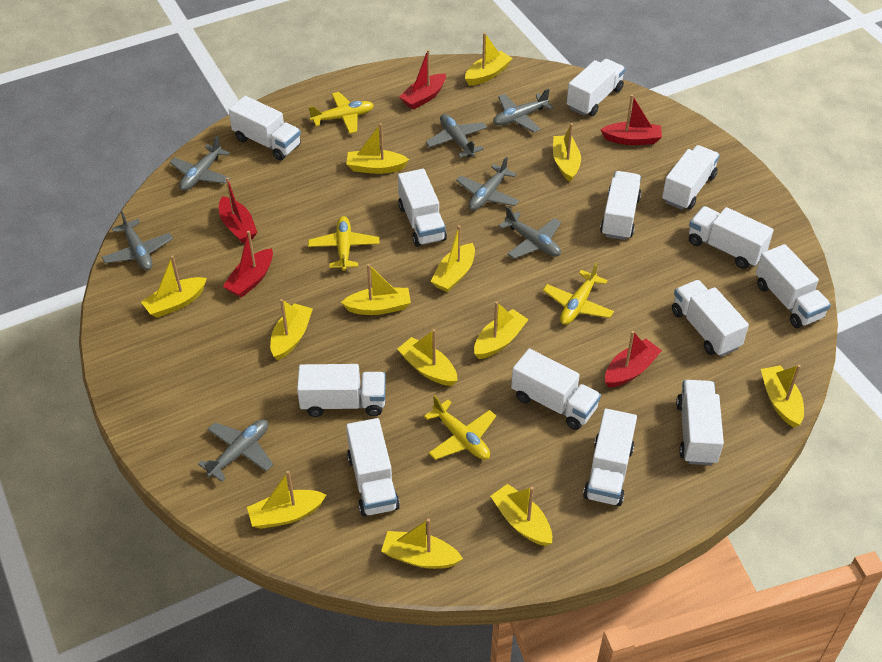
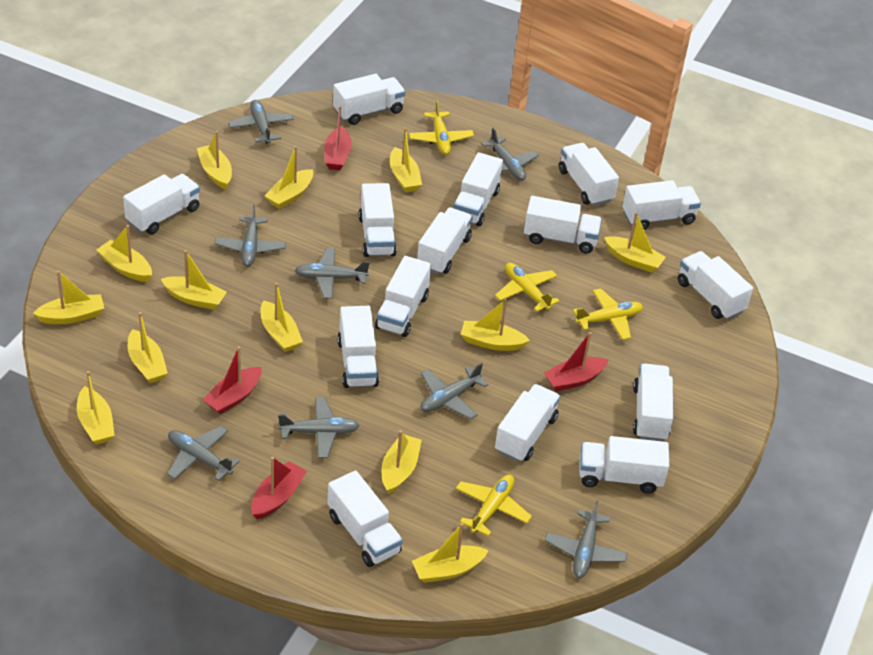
grey plane: 7 -> 8
red boat: 5 -> 4
white truck: 13 -> 15

